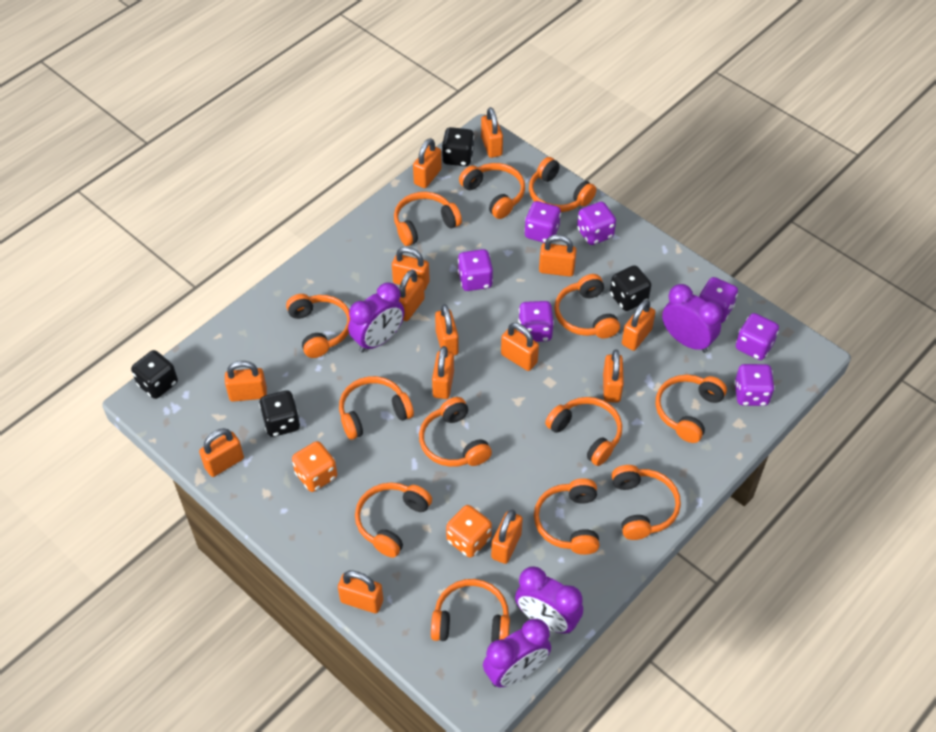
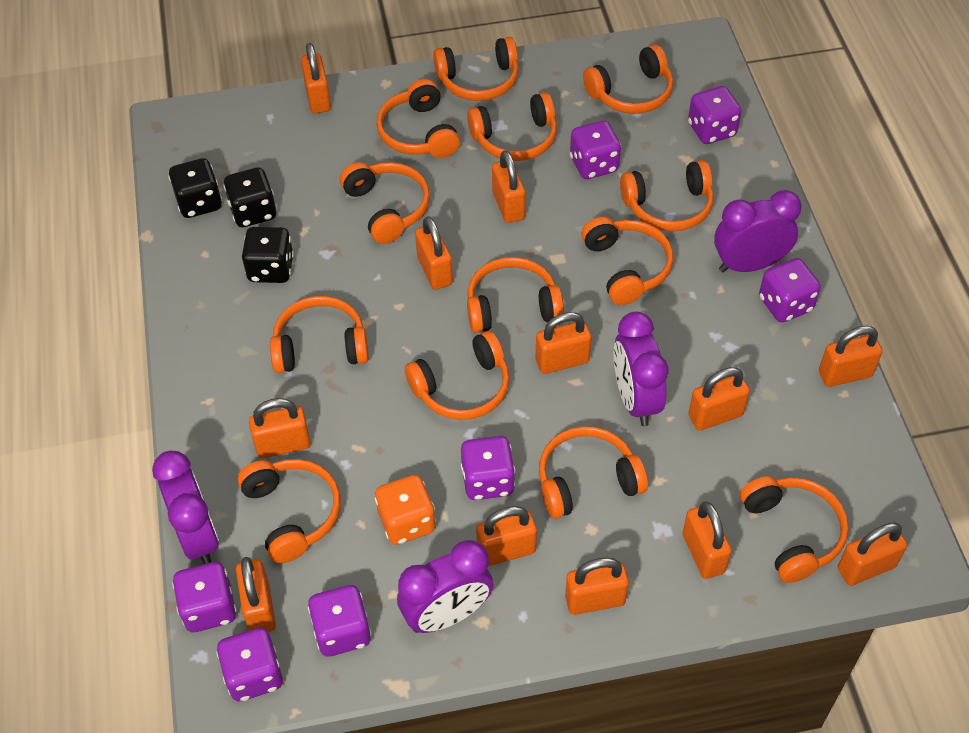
black dice: 4 -> 3
orange dice: 2 -> 1
orange padlock: 14 -> 12

